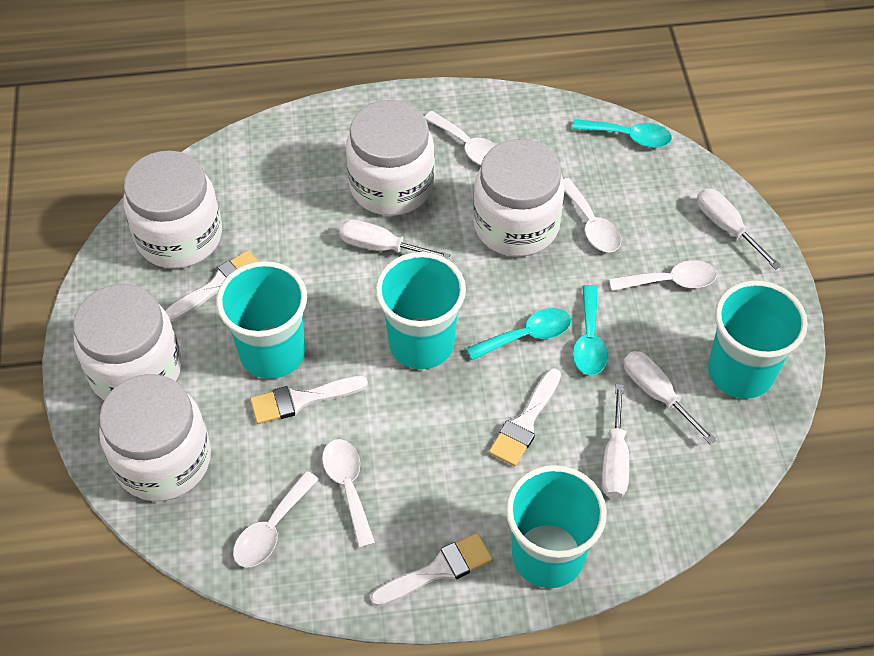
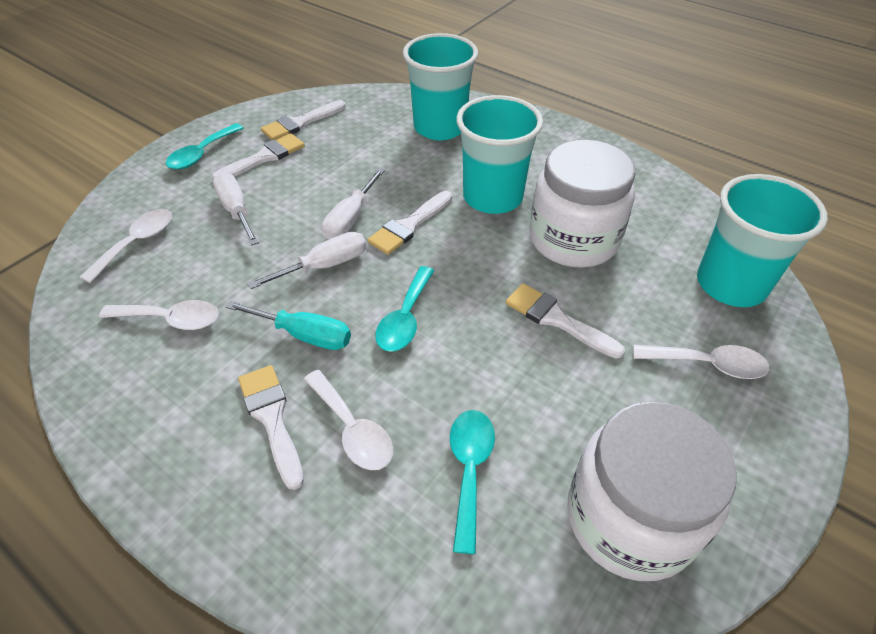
turquoise cup: 4 -> 3
turquoise screwdriver: 0 -> 1
white brush: 4 -> 5
white jar: 5 -> 2
white screwdriver: 4 -> 3
white spoon: 5 -> 4

